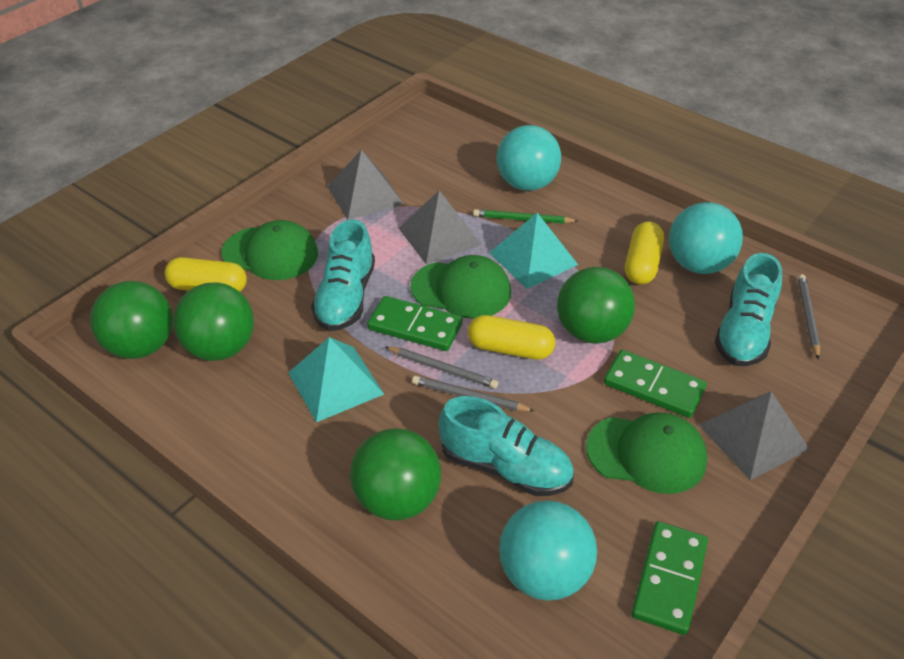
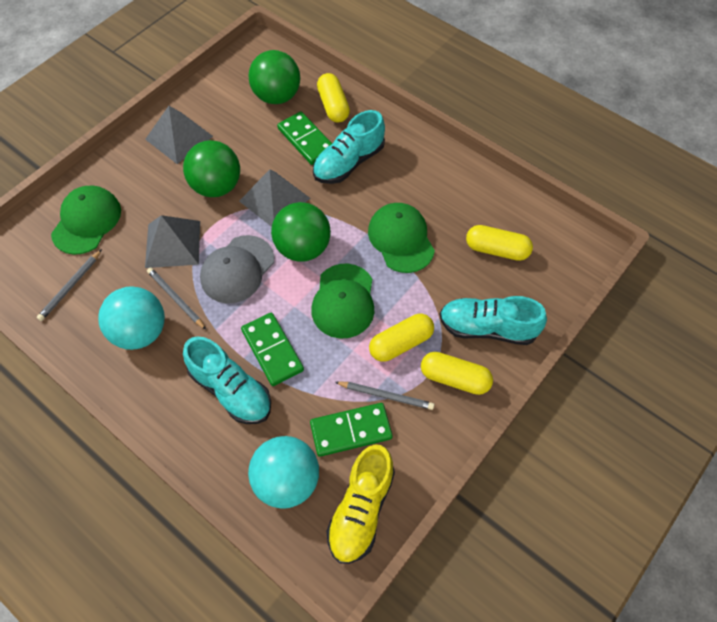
green ball: 4 -> 3
green pencil: 1 -> 0
grey cap: 0 -> 1
turquoise ball: 3 -> 2
turquoise pyramid: 2 -> 0
yellow capsule: 3 -> 4
yellow shoe: 0 -> 1

